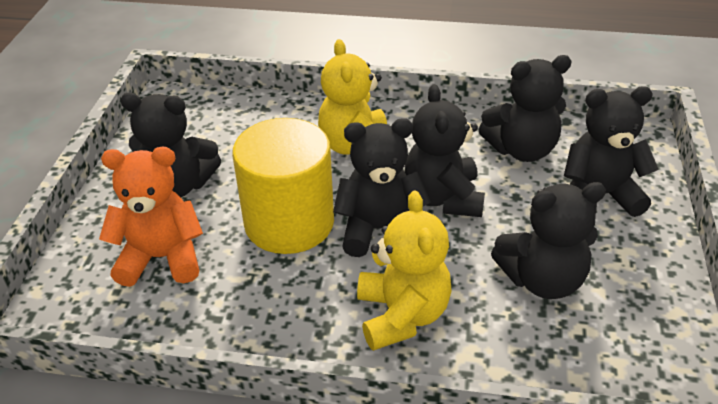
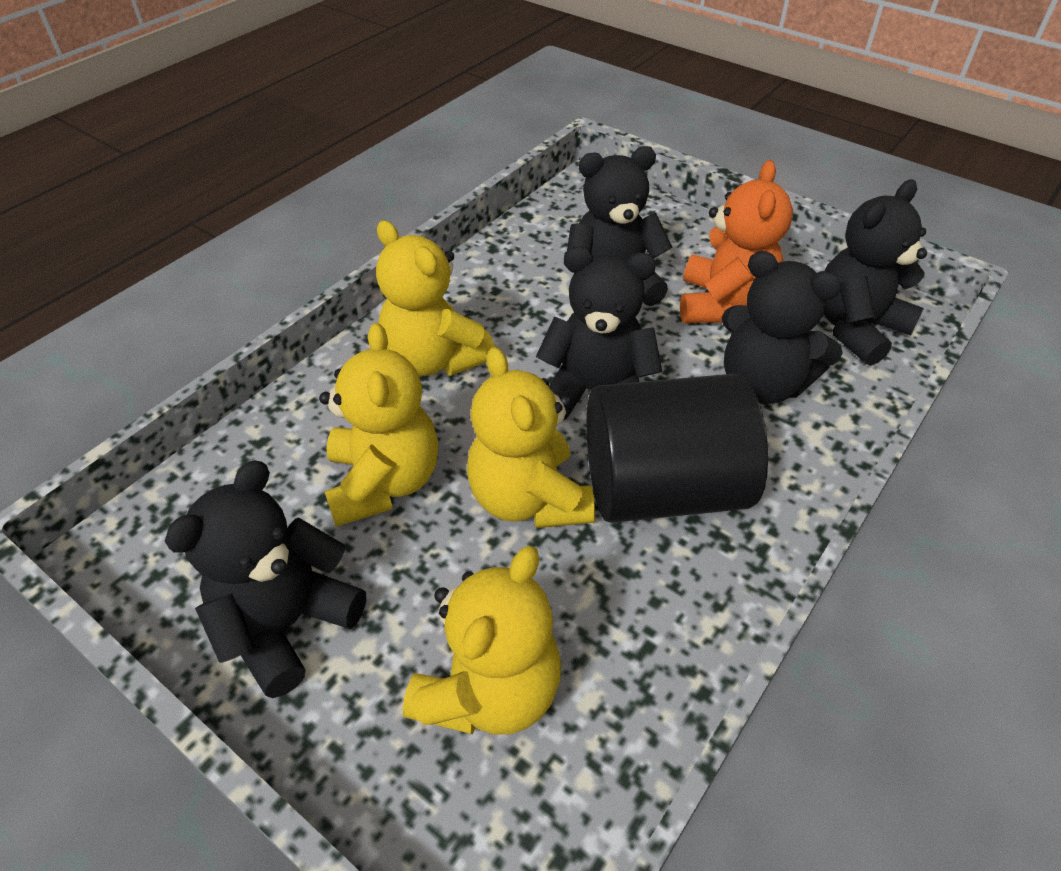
black cylinder: 0 -> 1
black teddy bear: 6 -> 5
yellow cylinder: 1 -> 0
yellow teddy bear: 2 -> 4

